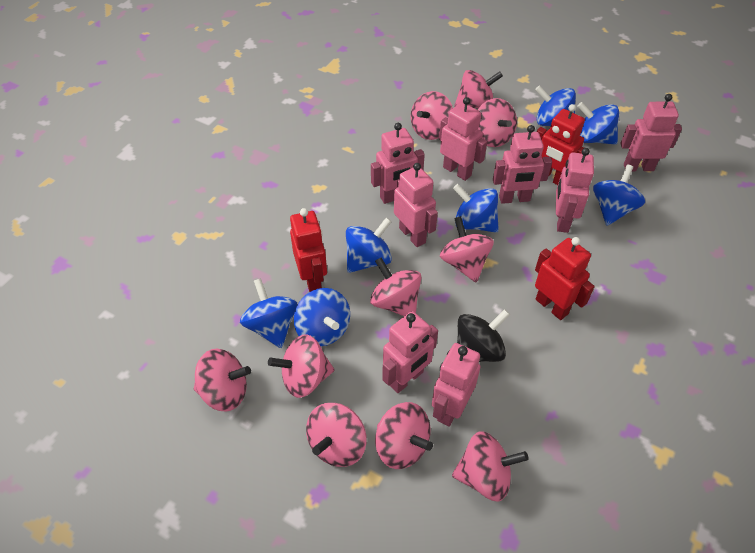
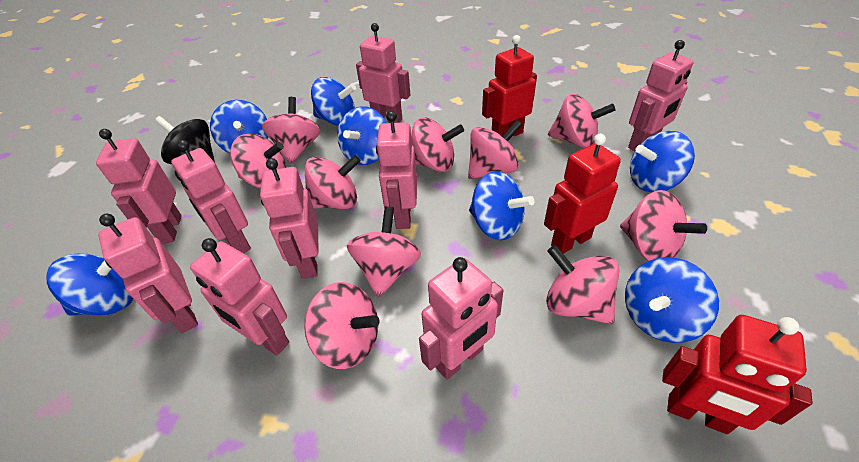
pink robot: 8 -> 9

